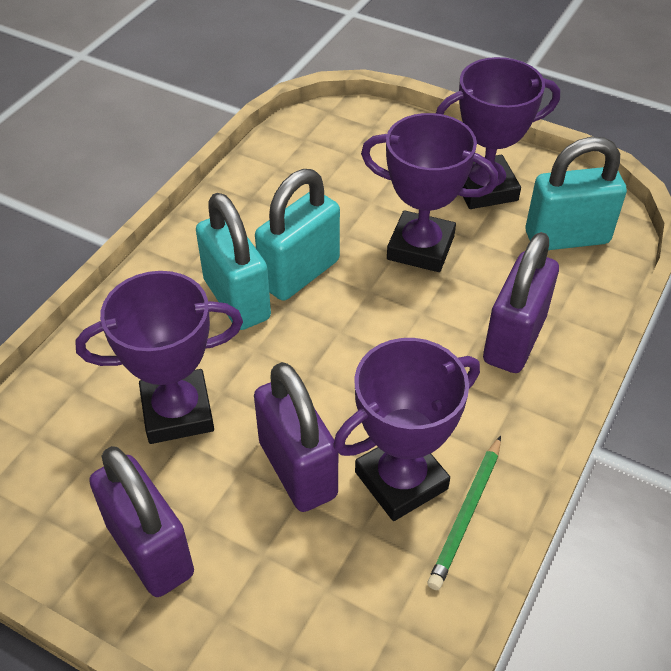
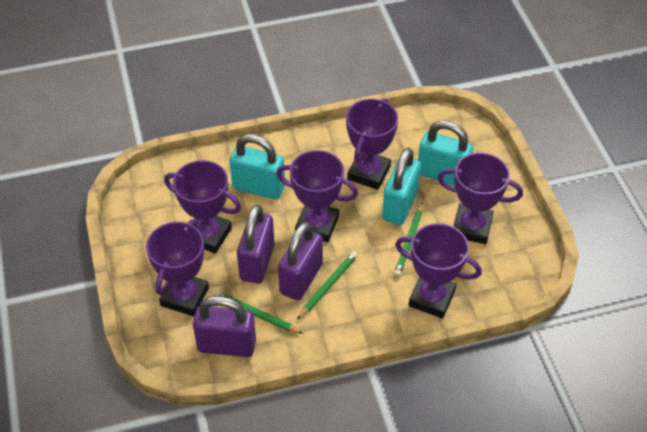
green pencil: 1 -> 3
purple trophy: 4 -> 6

